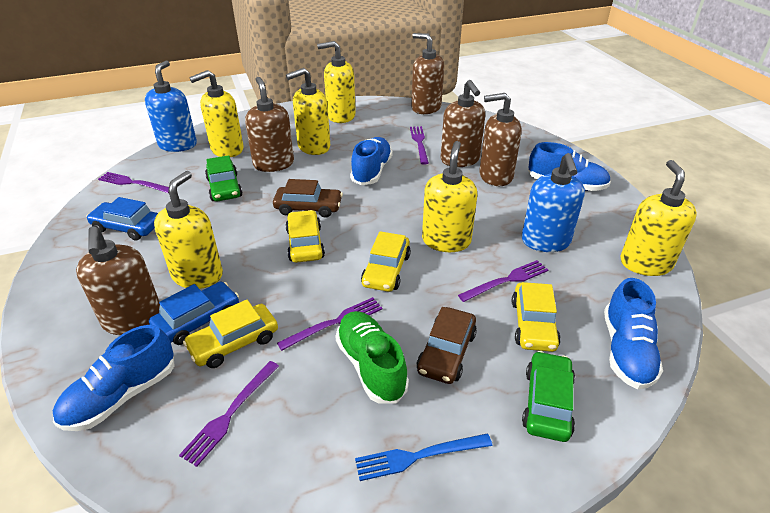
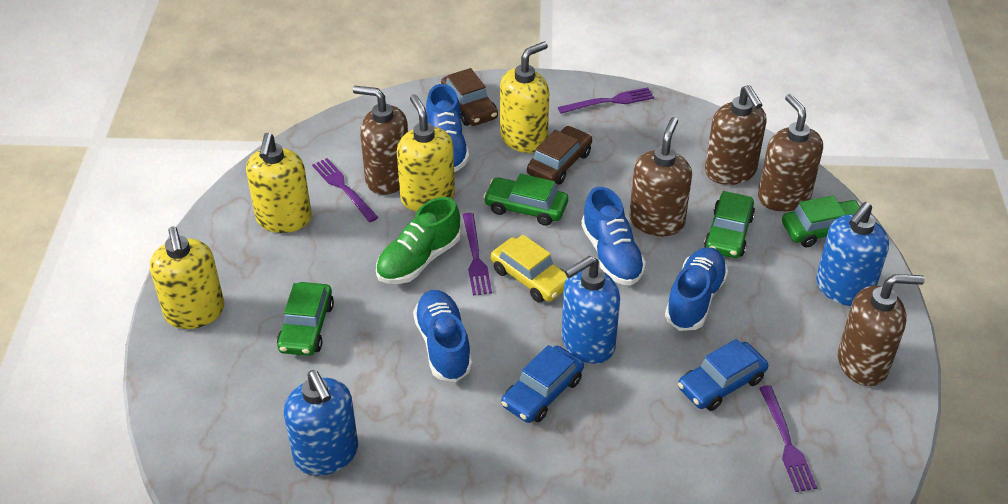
blue fork: 1 -> 0
blue soap dispenser: 2 -> 3
green car: 2 -> 4
purple fork: 5 -> 4
yellow car: 4 -> 1
yellow soap dispenser: 6 -> 4

